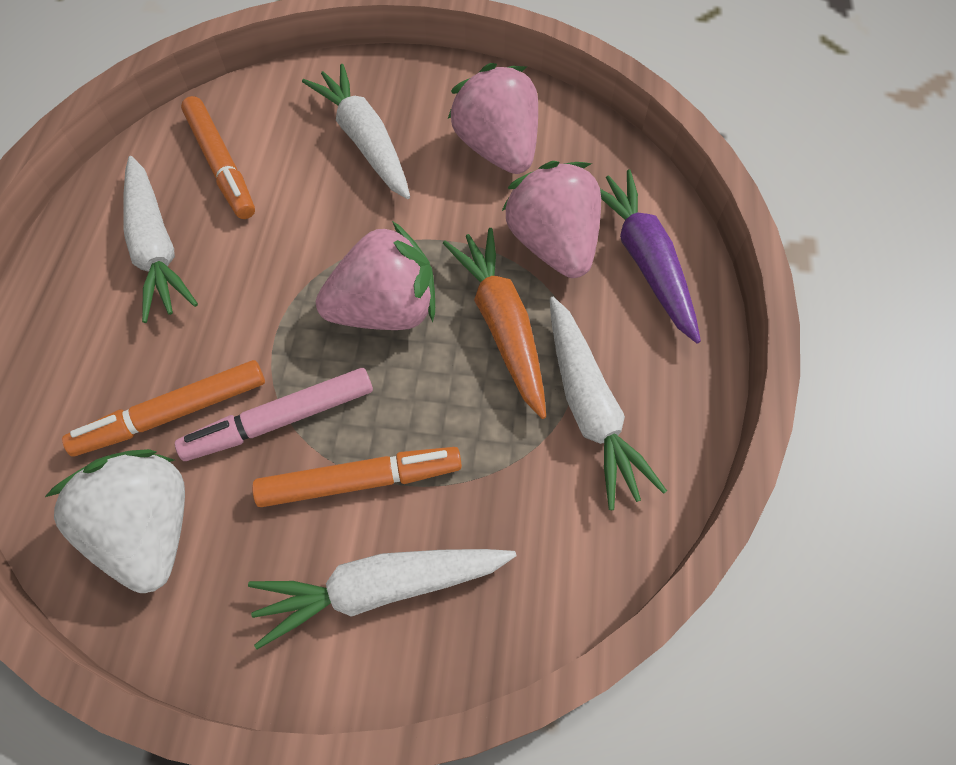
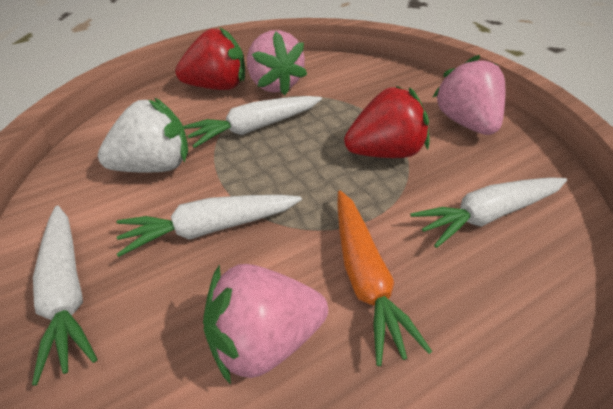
orange marker: 3 -> 0
pink marker: 1 -> 0
purple carrot: 1 -> 0
red strawberry: 0 -> 2

